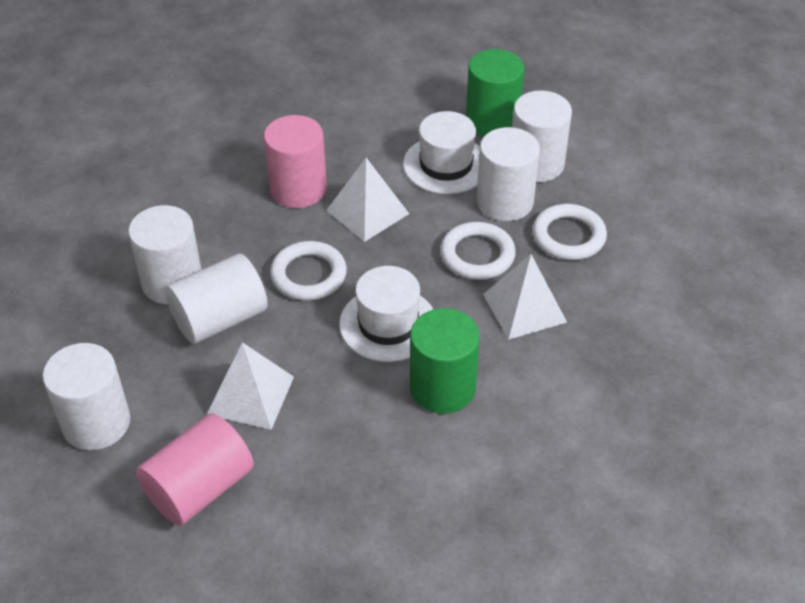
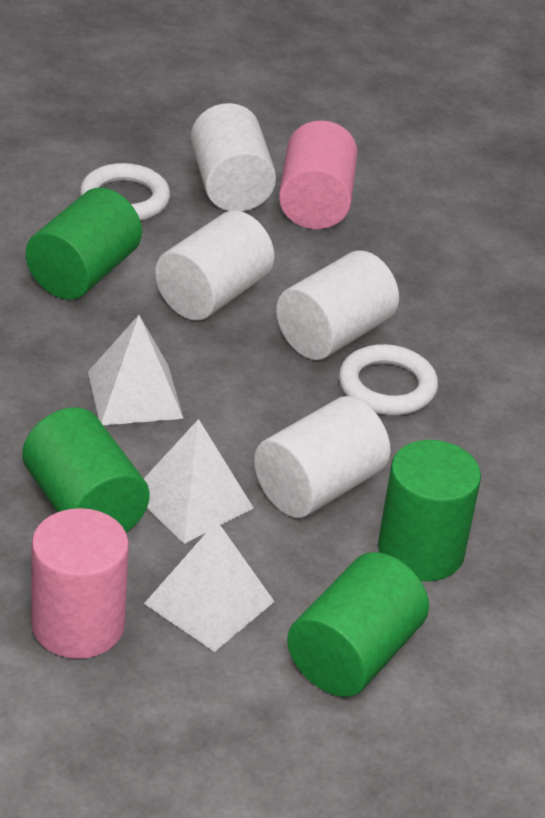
green cylinder: 2 -> 4
white cylinder: 5 -> 4
white hat: 2 -> 0
white ring: 3 -> 2

